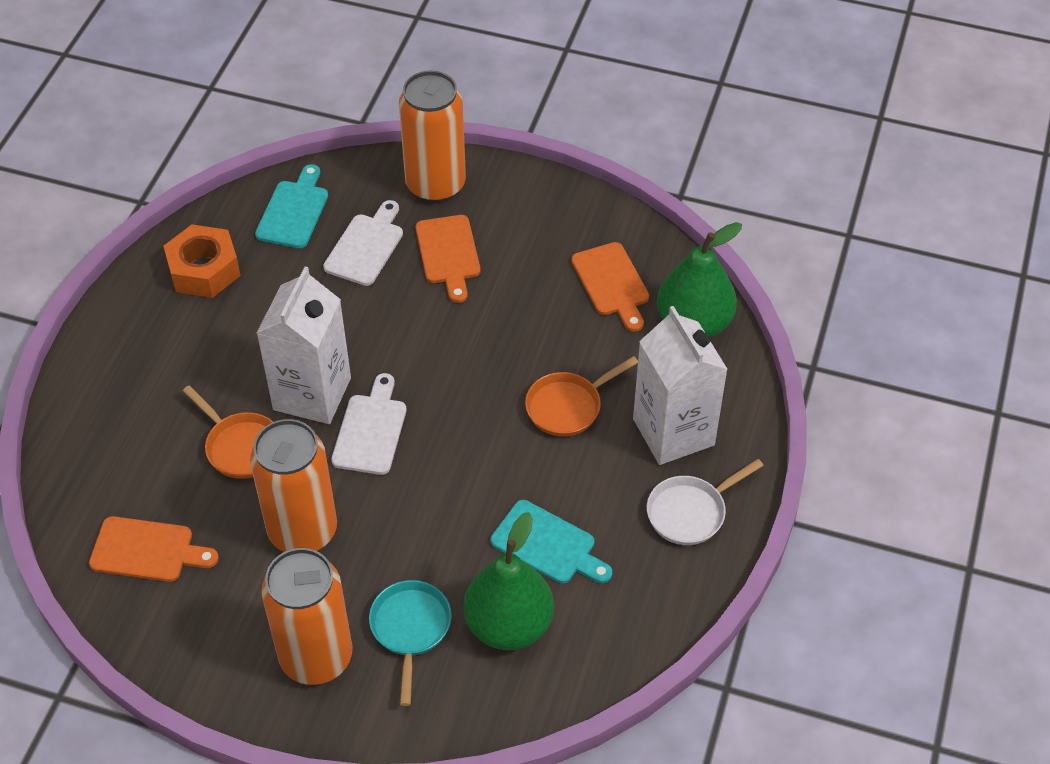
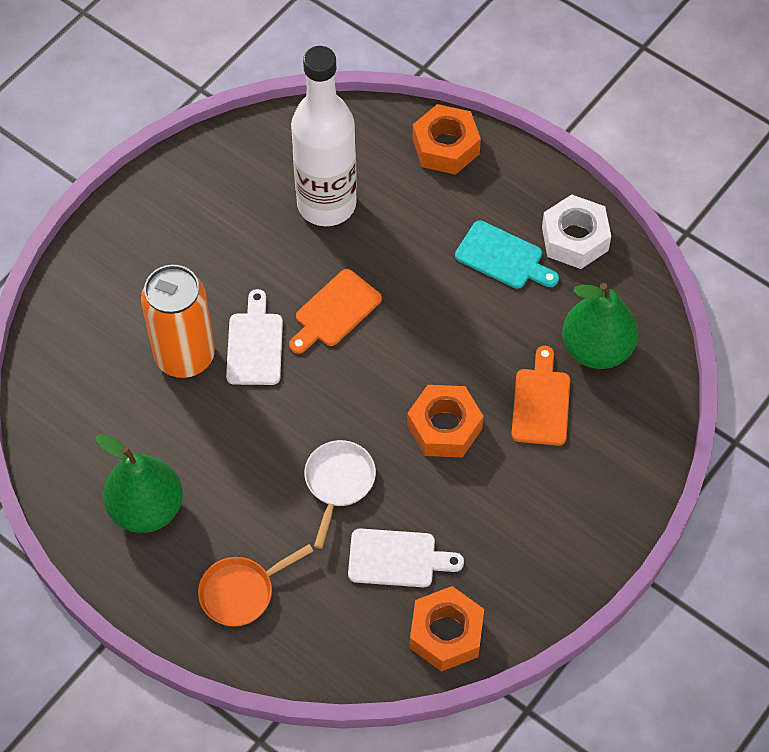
orange can: 3 -> 1
orange cutting board: 3 -> 2
orange nut: 1 -> 3
orange pan: 2 -> 1
turquoise cutting board: 2 -> 1
turquoise pan: 1 -> 0
white bottle: 0 -> 1
white carton: 2 -> 0
white nut: 0 -> 1

